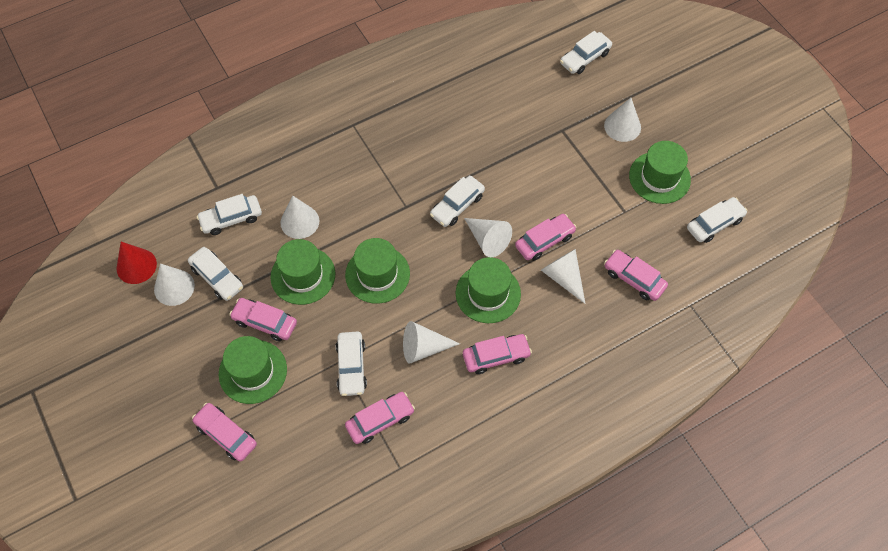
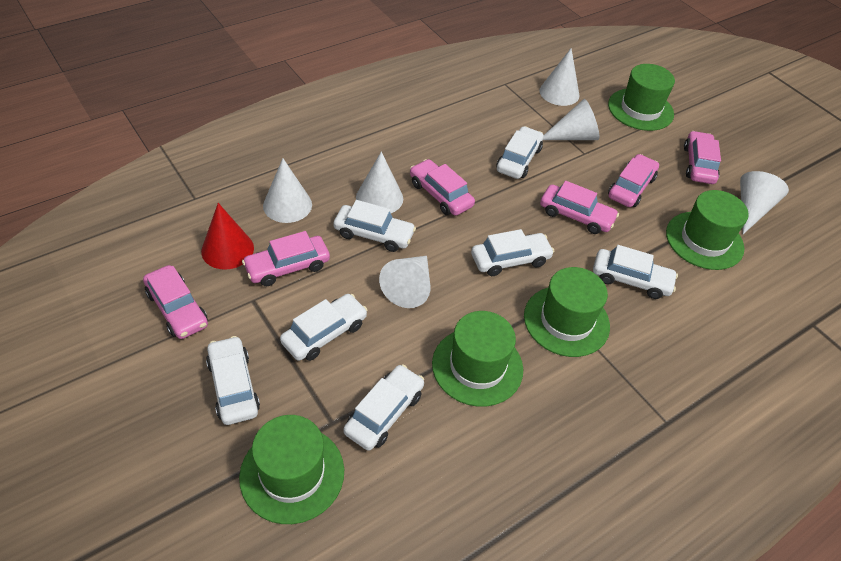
white car: 6 -> 7

